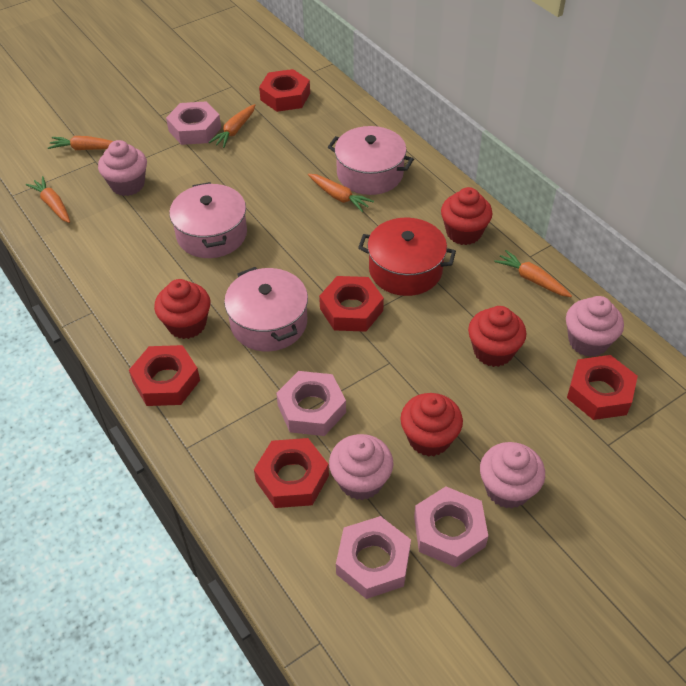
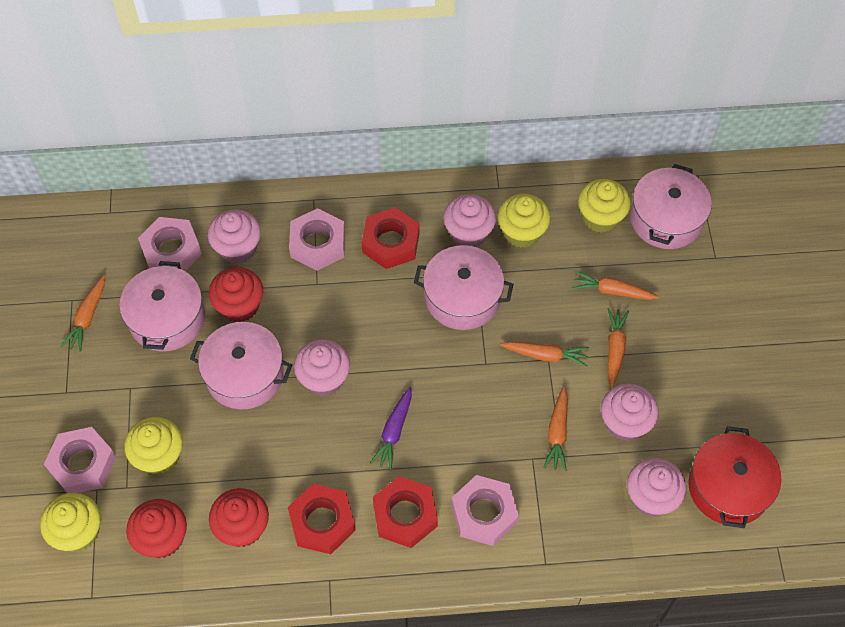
pink cupcake: 4 -> 5
pink pot: 3 -> 4
purple carrot: 0 -> 1
red cupcake: 4 -> 3
red nut: 5 -> 3
yellow cupcake: 0 -> 4

